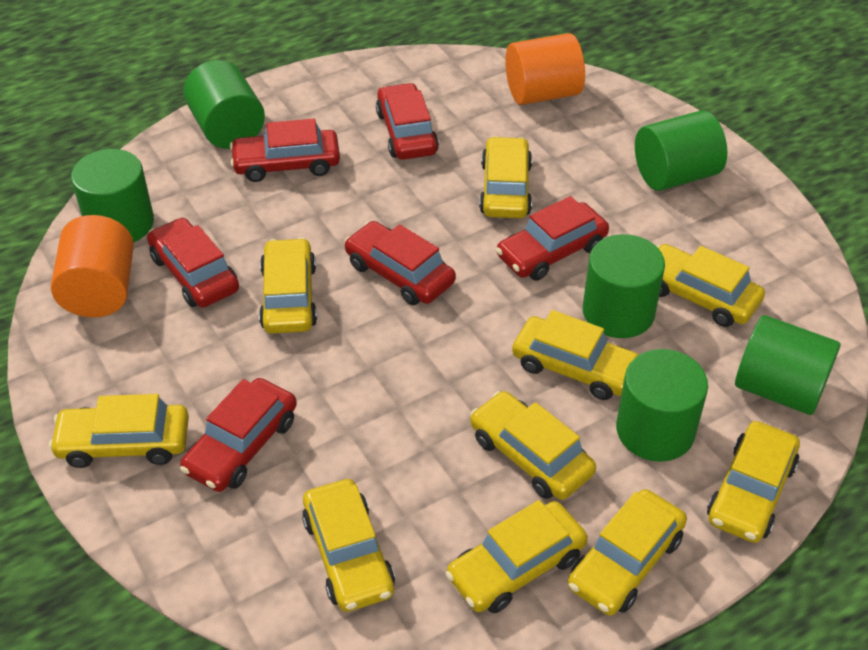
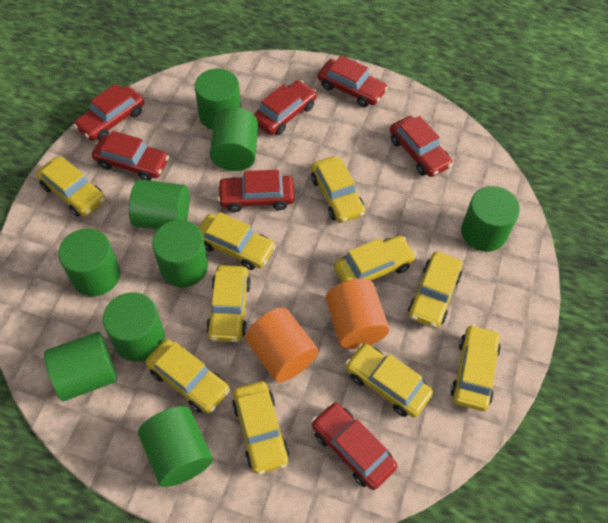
green cylinder: 6 -> 9
red car: 6 -> 7

